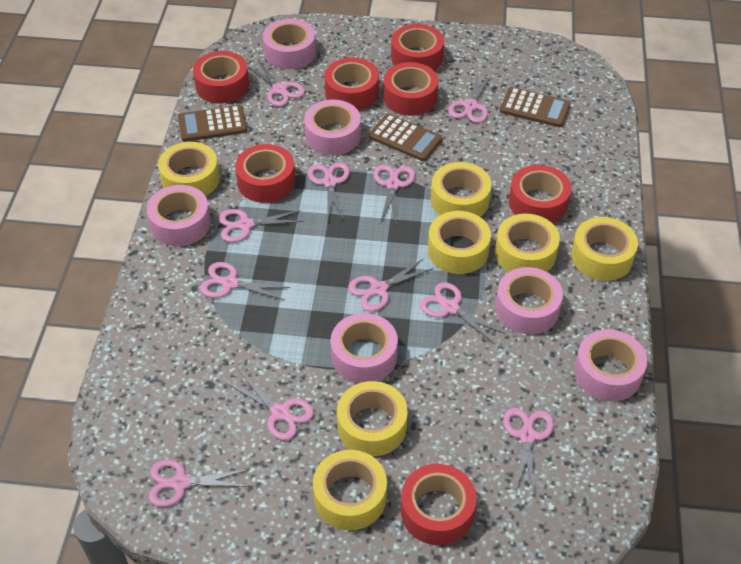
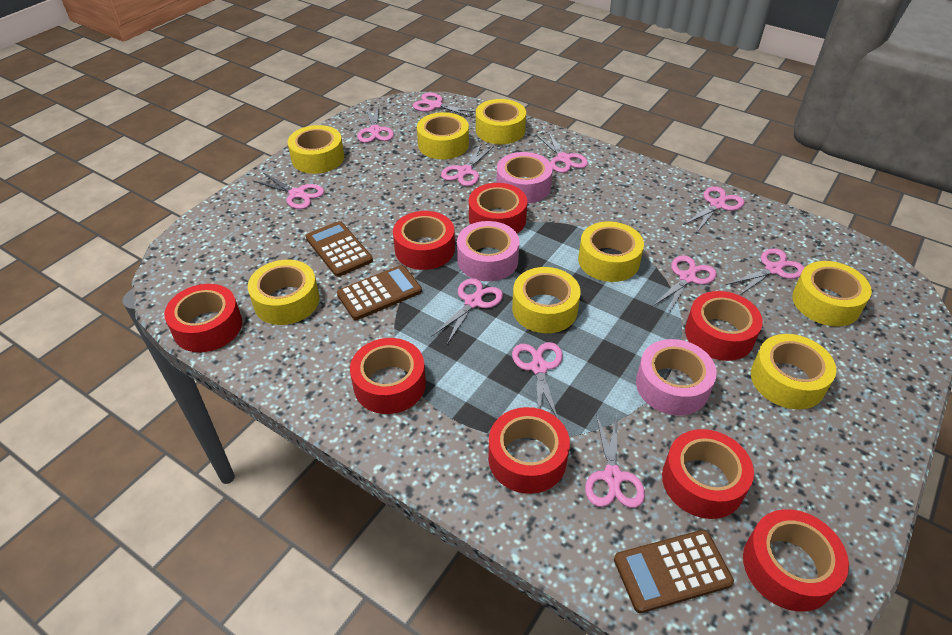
pink tape: 6 -> 3
red tape: 7 -> 8
yellow tape: 7 -> 8

